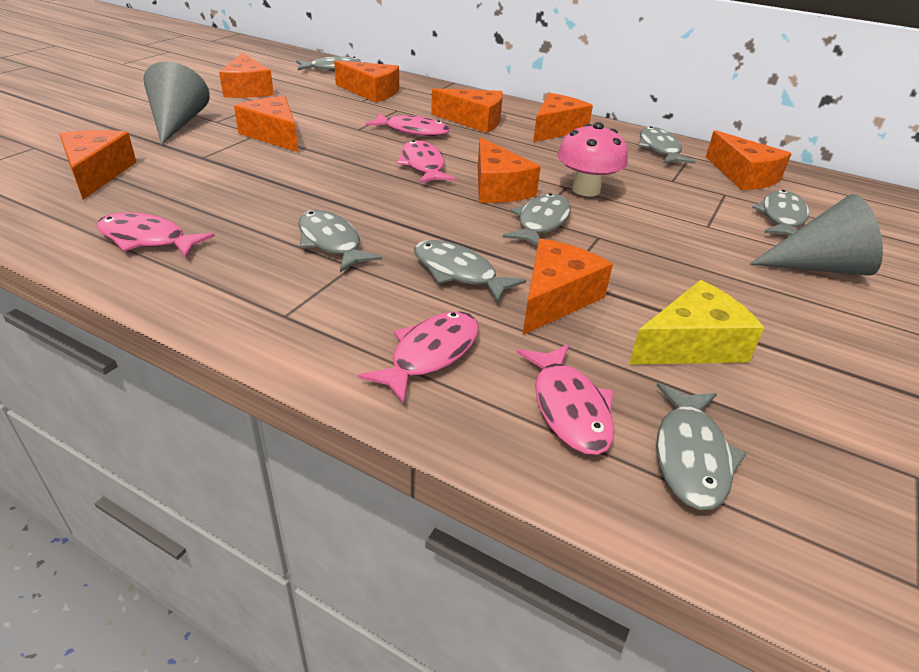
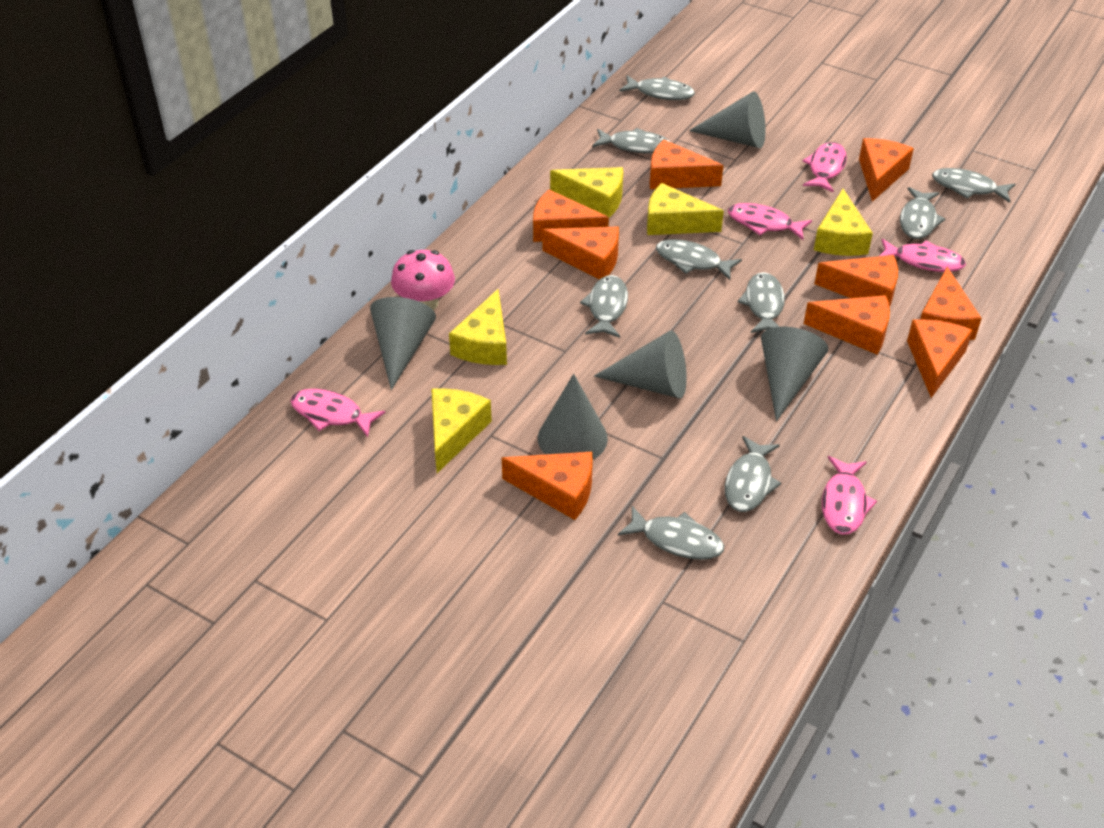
grey cone: 2 -> 5
grey fish: 7 -> 9
yellow cheese: 1 -> 5

